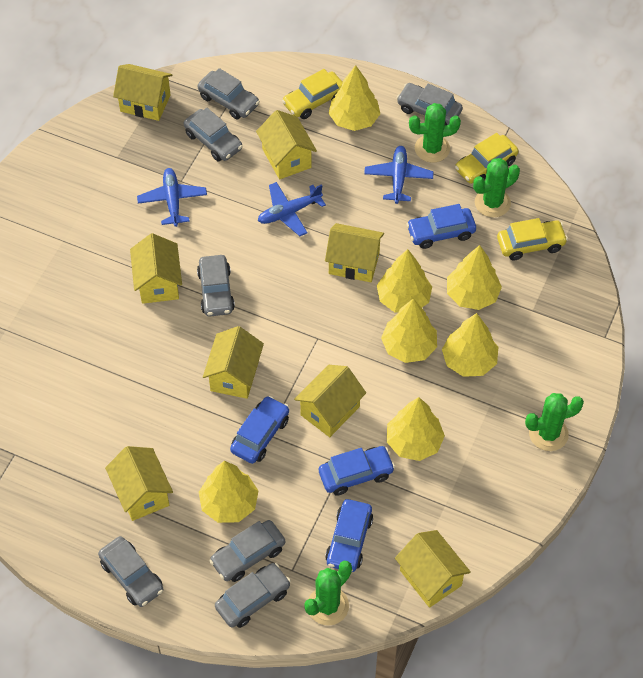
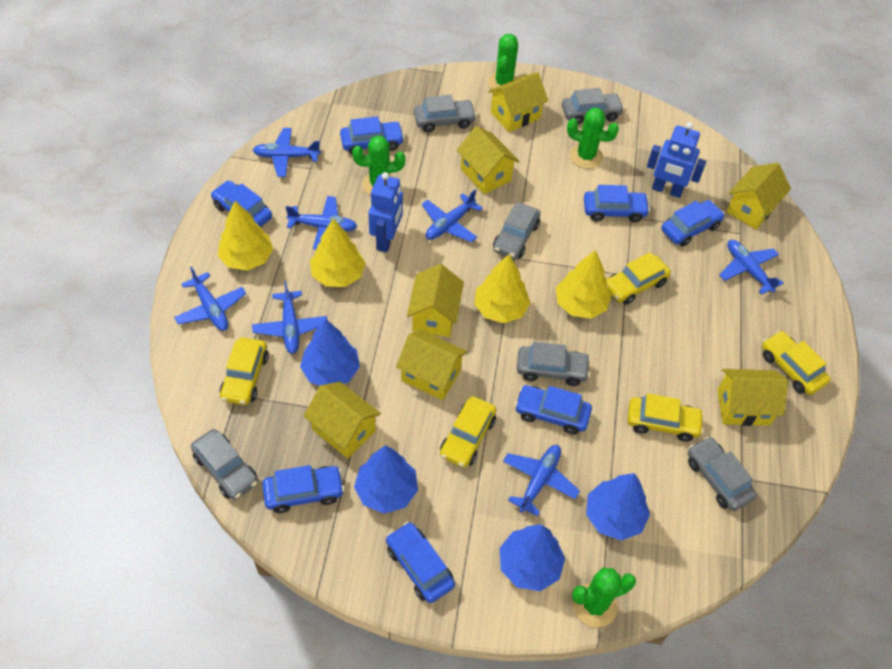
blue car: 4 -> 7
blue plane: 3 -> 7
blue robot: 0 -> 2
blue tree: 0 -> 4
grey car: 7 -> 6
yellow car: 3 -> 5
yellow house: 8 -> 7
yellow tree: 7 -> 4

